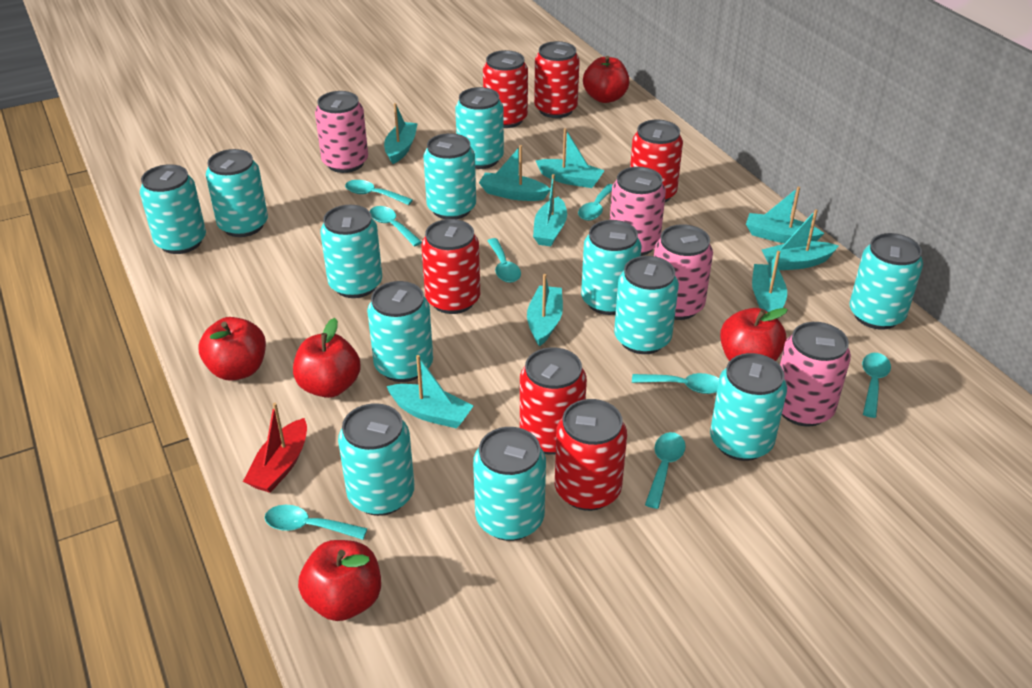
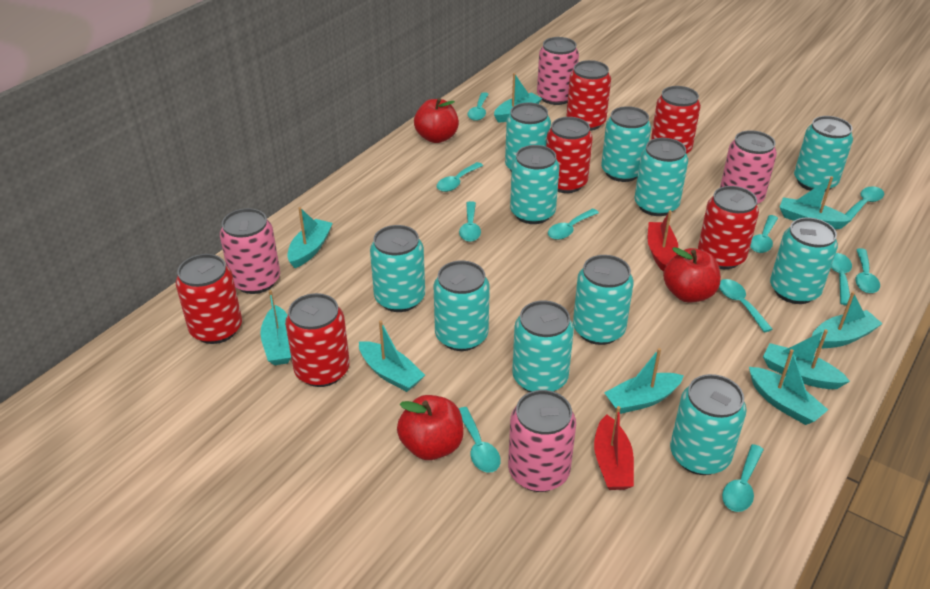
red apple: 5 -> 3
red boat: 1 -> 2
turquoise can: 12 -> 11
turquoise spoon: 8 -> 11

